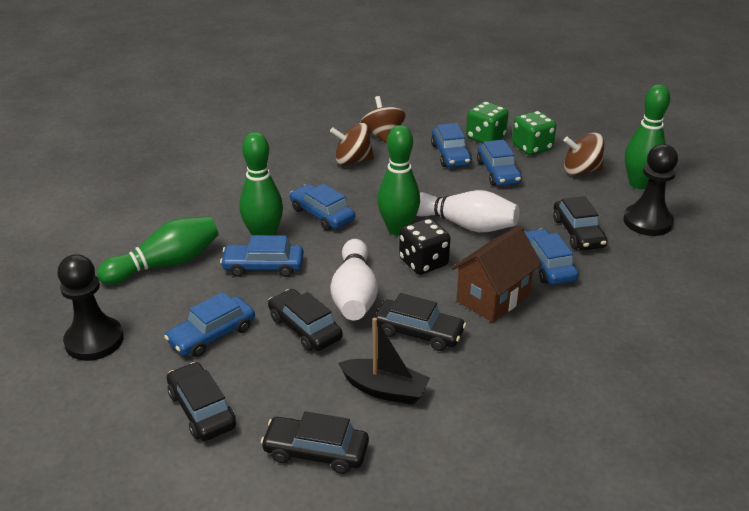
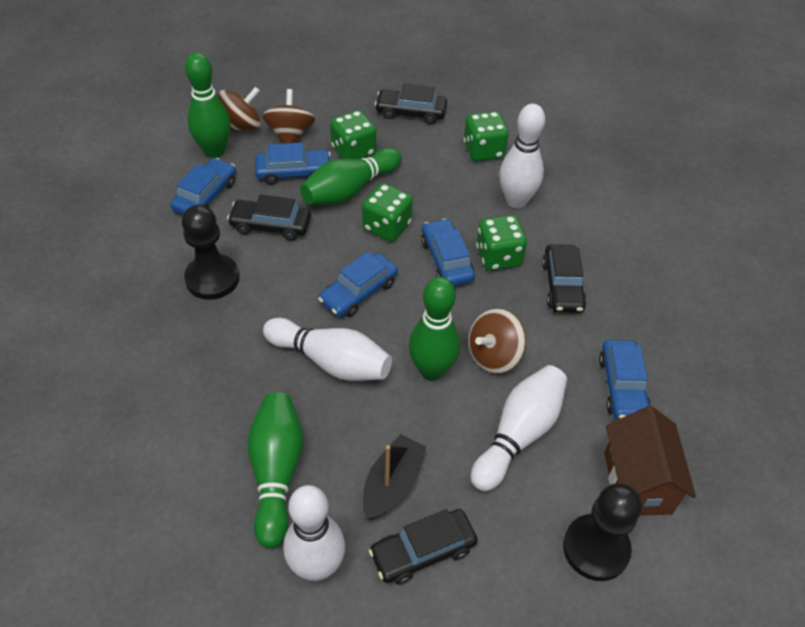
black car: 5 -> 4
black dice: 1 -> 0
blue car: 6 -> 5
green dice: 2 -> 4
white bowling pin: 2 -> 4

